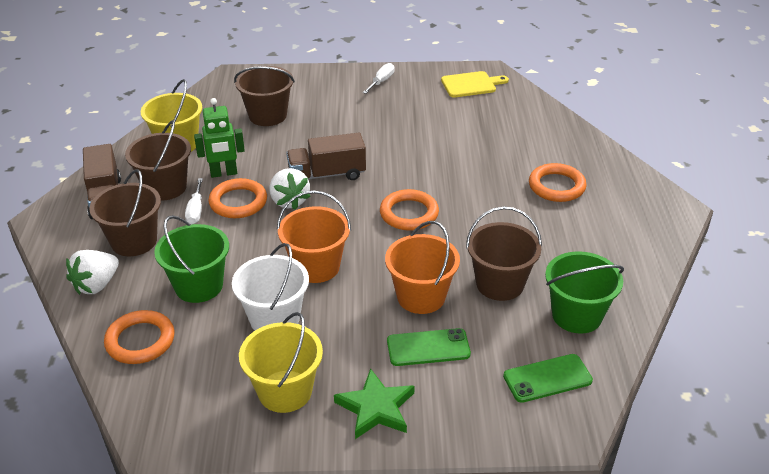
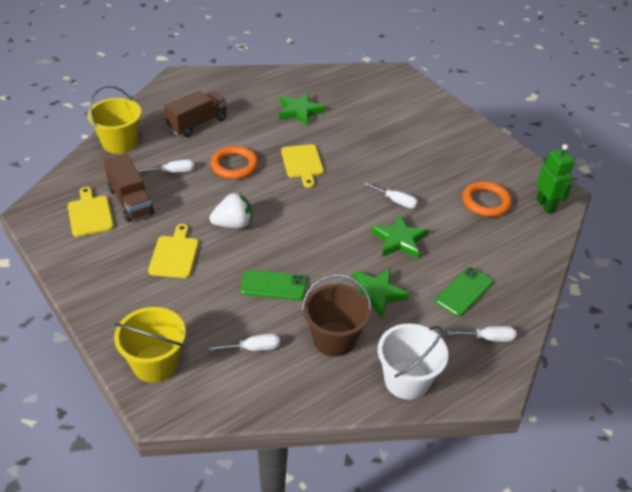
brown bucket: 4 -> 1
green bucket: 2 -> 0
green star: 1 -> 3
orange bucket: 2 -> 0
orange ring: 4 -> 2
white screwdriver: 2 -> 4
white strawberry: 2 -> 1
yellow cutting board: 1 -> 3

